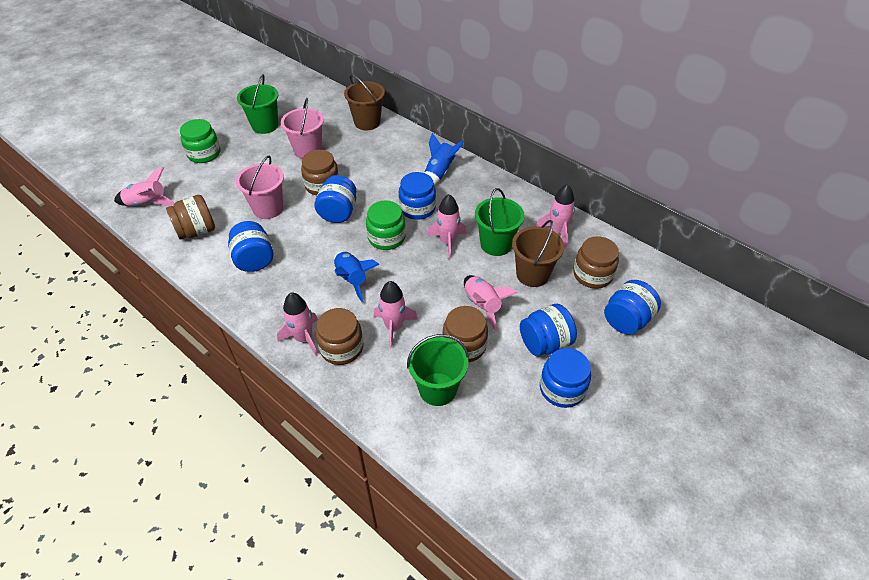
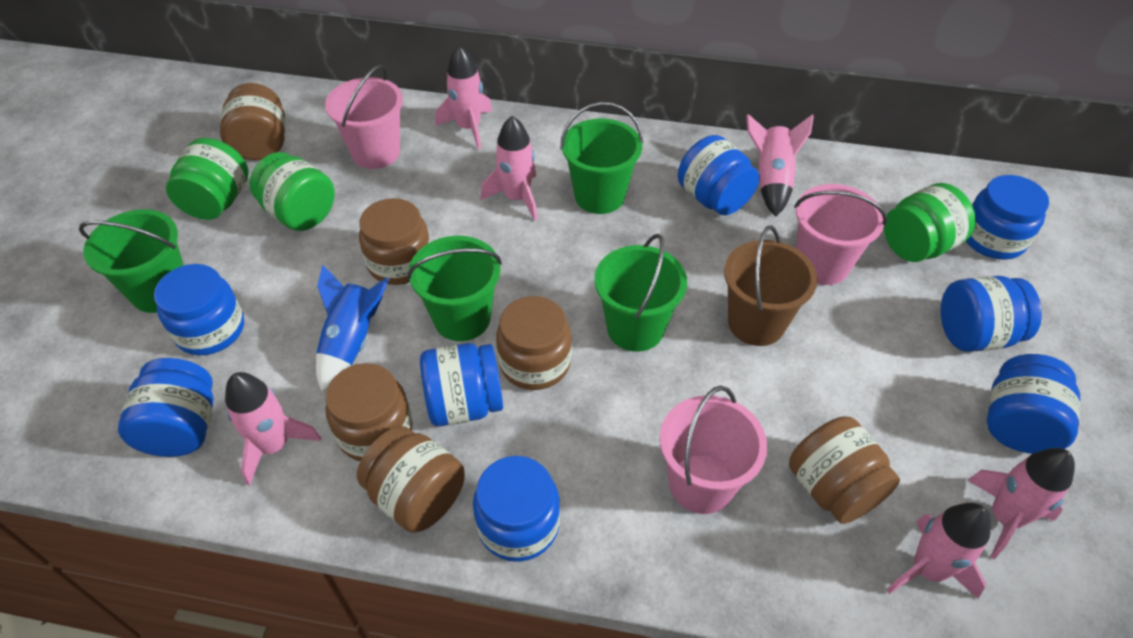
blue jar: 6 -> 8
blue rocket: 2 -> 1
brown bucket: 2 -> 1
brown jar: 5 -> 6
green bucket: 3 -> 4
green jar: 2 -> 3
pink bucket: 2 -> 3

